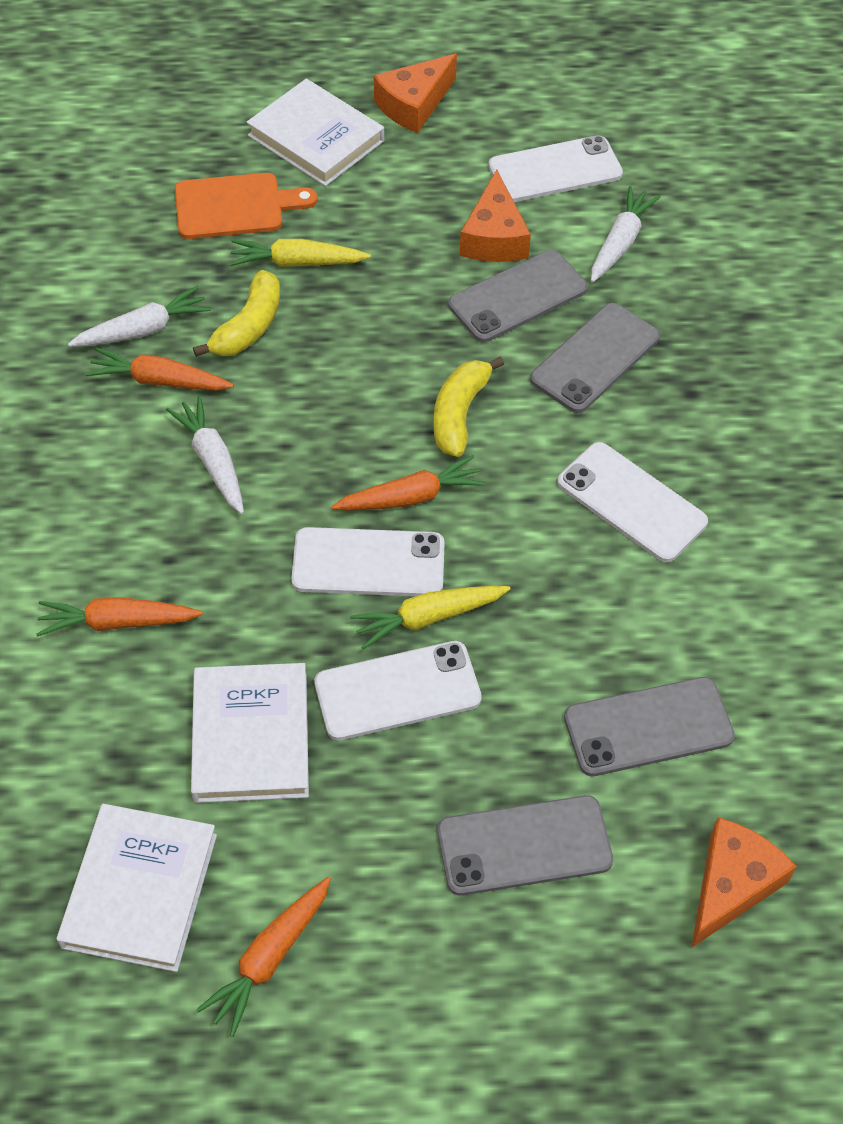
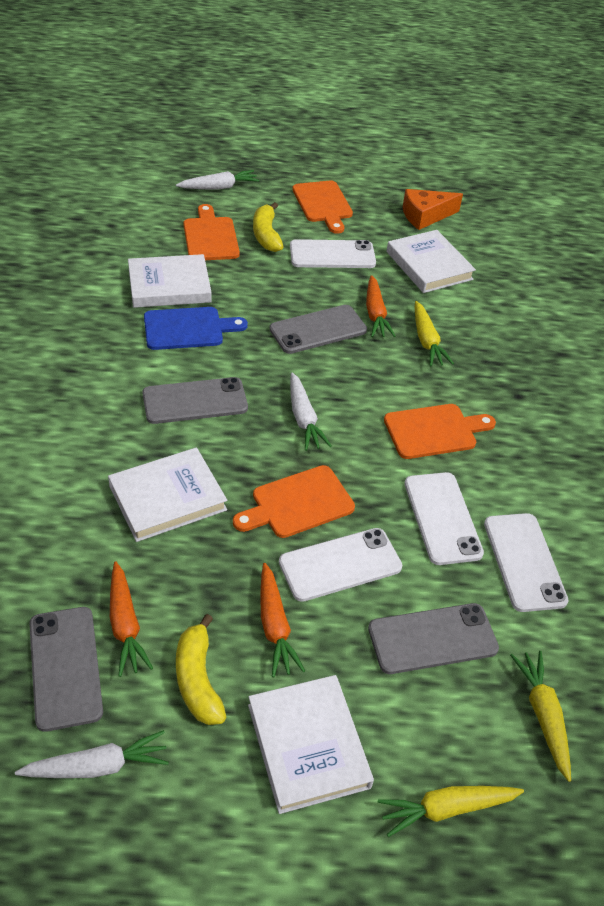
blue cutting board: 0 -> 1
orange carrot: 4 -> 3
orange cheese: 3 -> 1
orange cutting board: 1 -> 4
white book: 3 -> 4
yellow carrot: 2 -> 3

